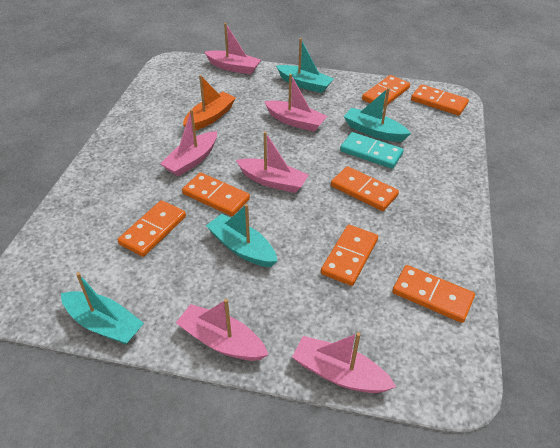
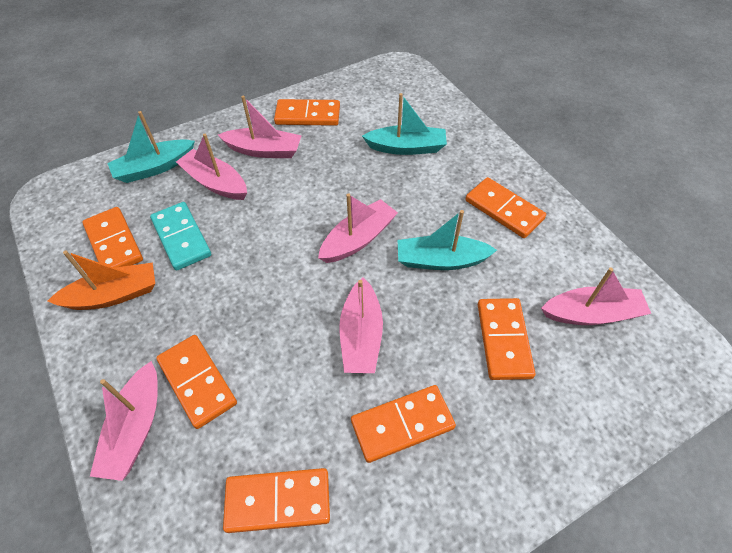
turquoise boat: 4 -> 3

